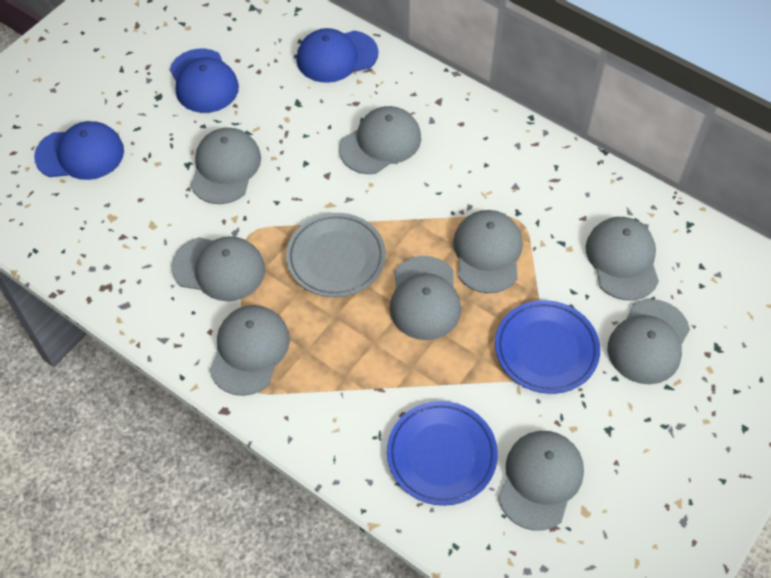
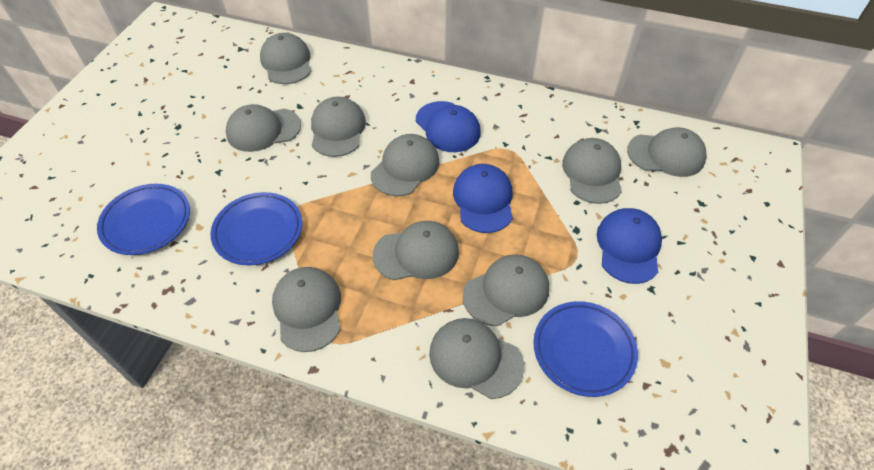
blue plate: 2 -> 3
grey cap: 9 -> 10
grey plate: 1 -> 0

